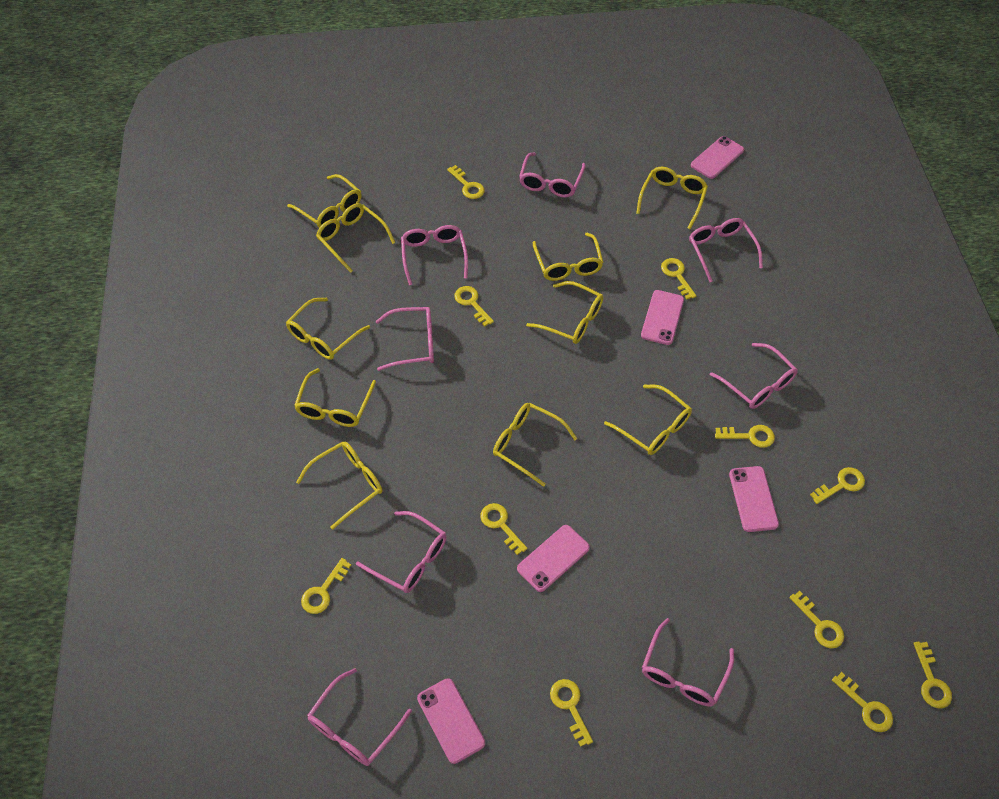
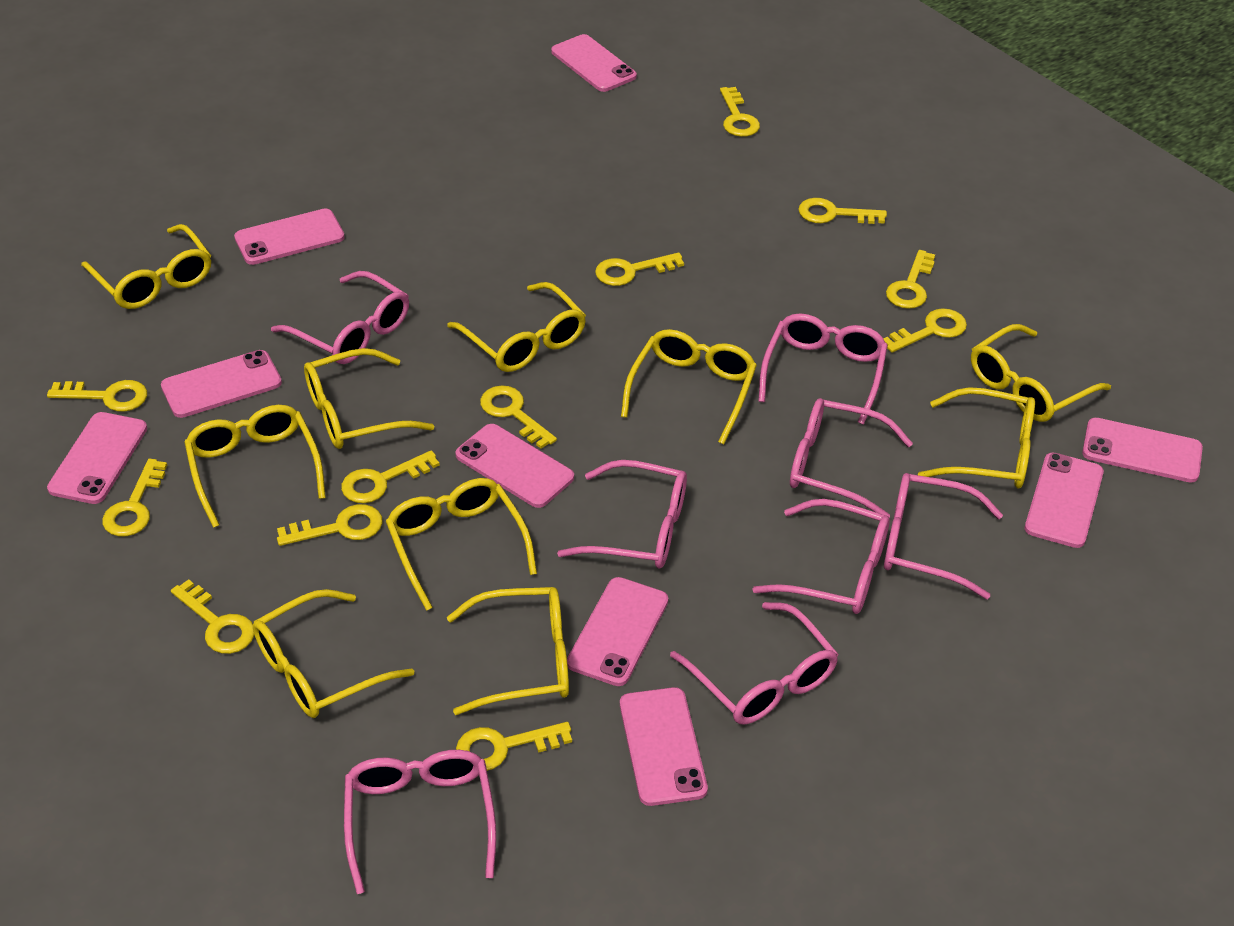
pink phone: 5 -> 9
yellow key: 11 -> 12

